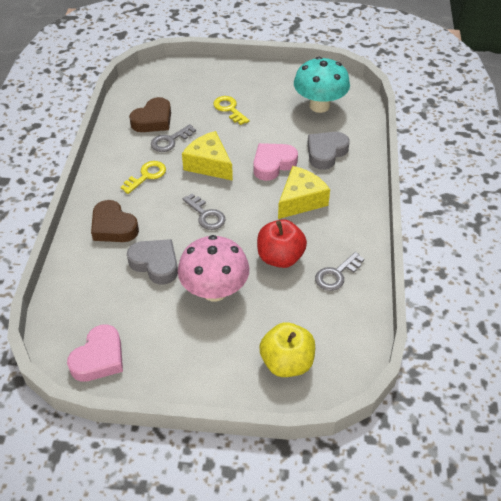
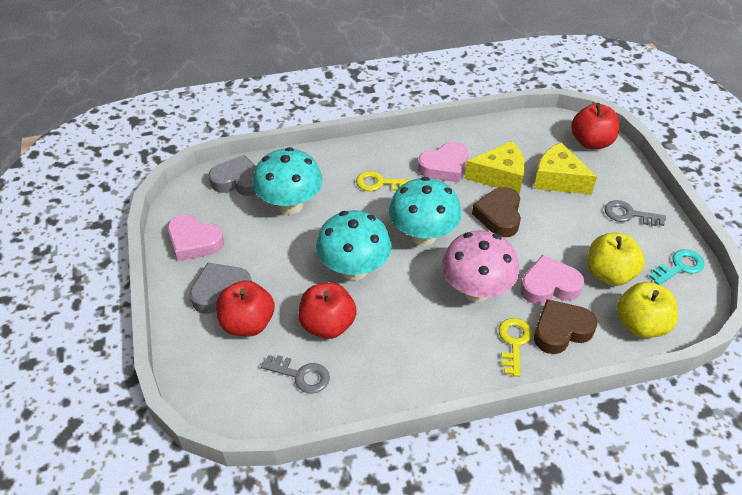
grey key: 3 -> 2
pink heart: 2 -> 3
red apple: 1 -> 3
turquoise key: 0 -> 1
turquoise mushroom: 1 -> 3
yellow apple: 1 -> 2

